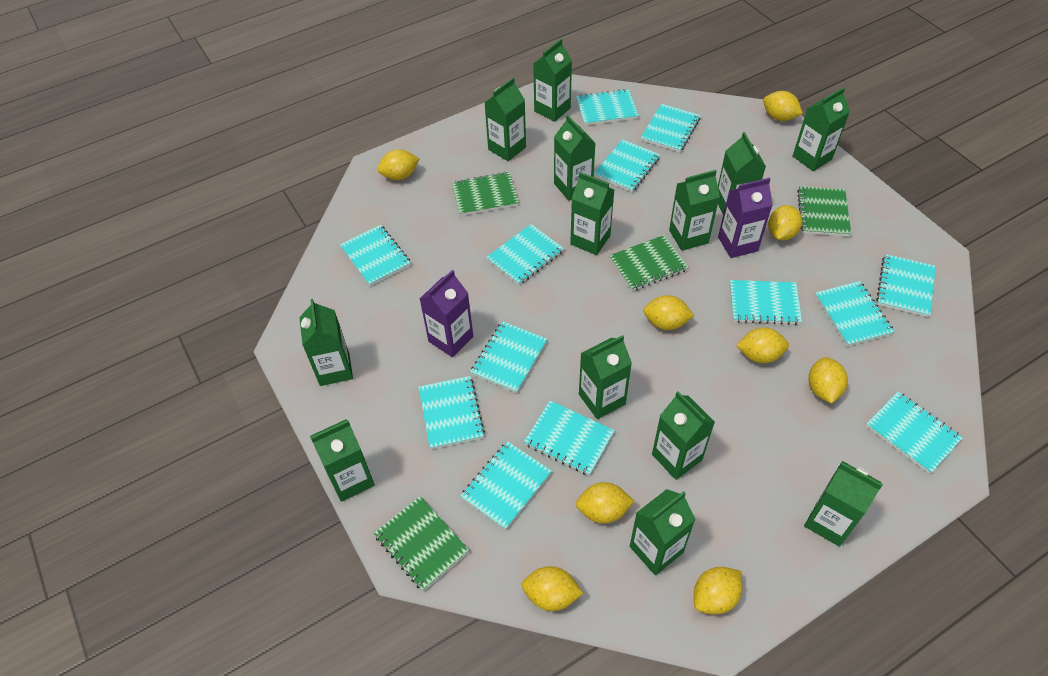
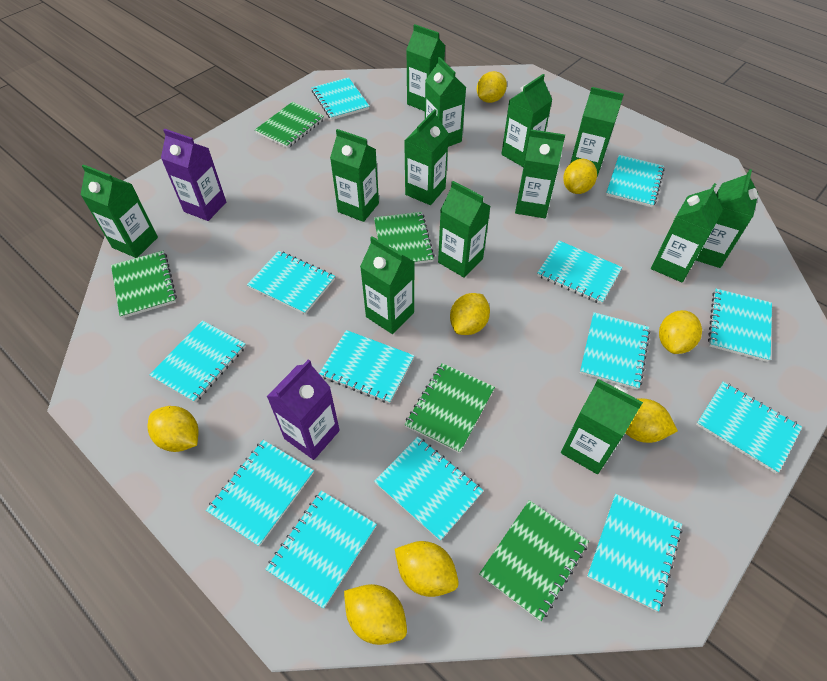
green notebook: 4 -> 5
yellow lemon: 9 -> 8

